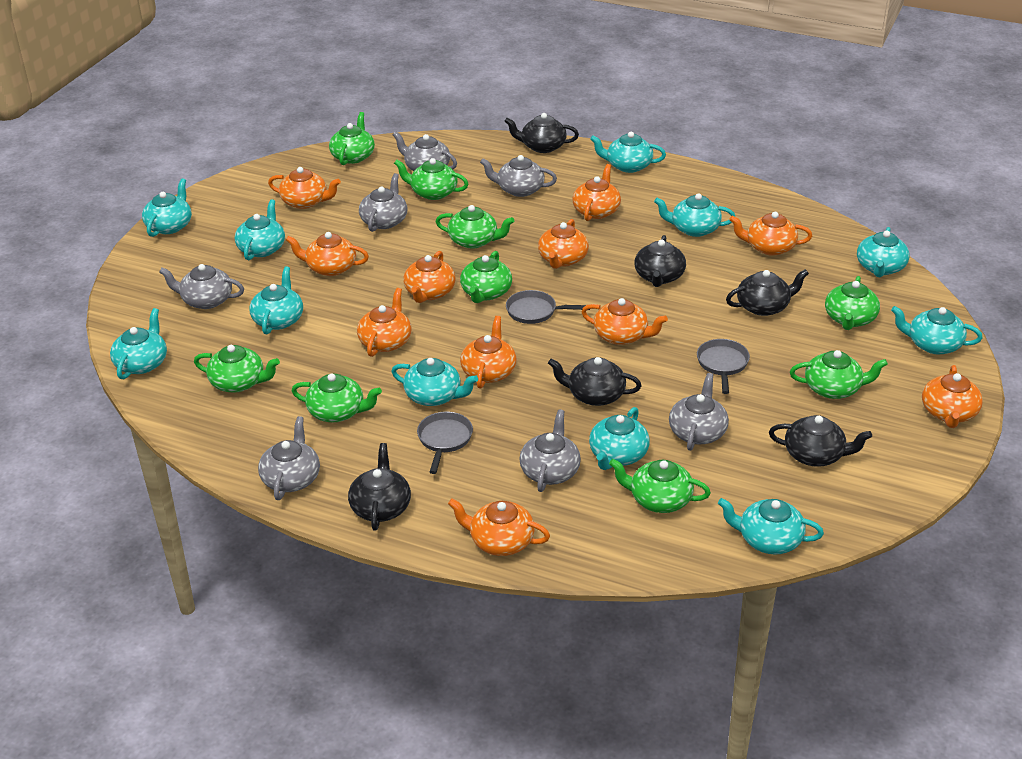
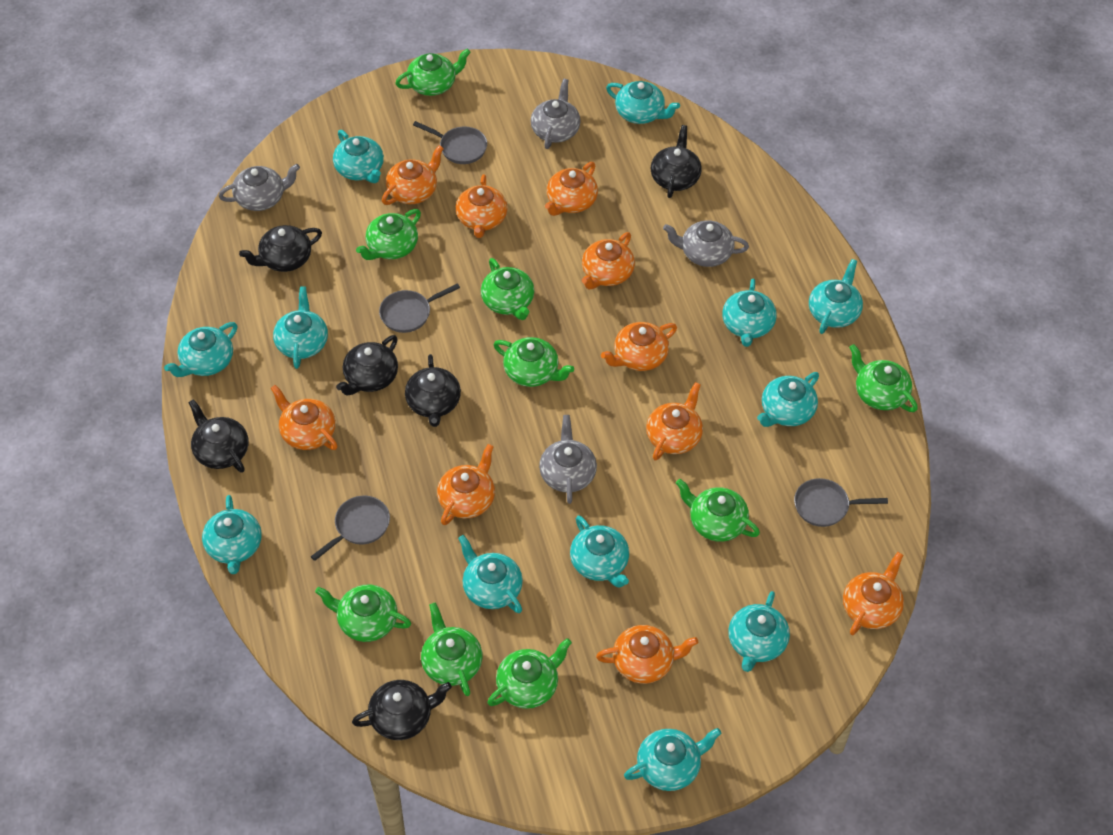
grey pan: 3 -> 4
grey teapot: 7 -> 4
orange teapot: 11 -> 10
turquoise teapot: 11 -> 12

